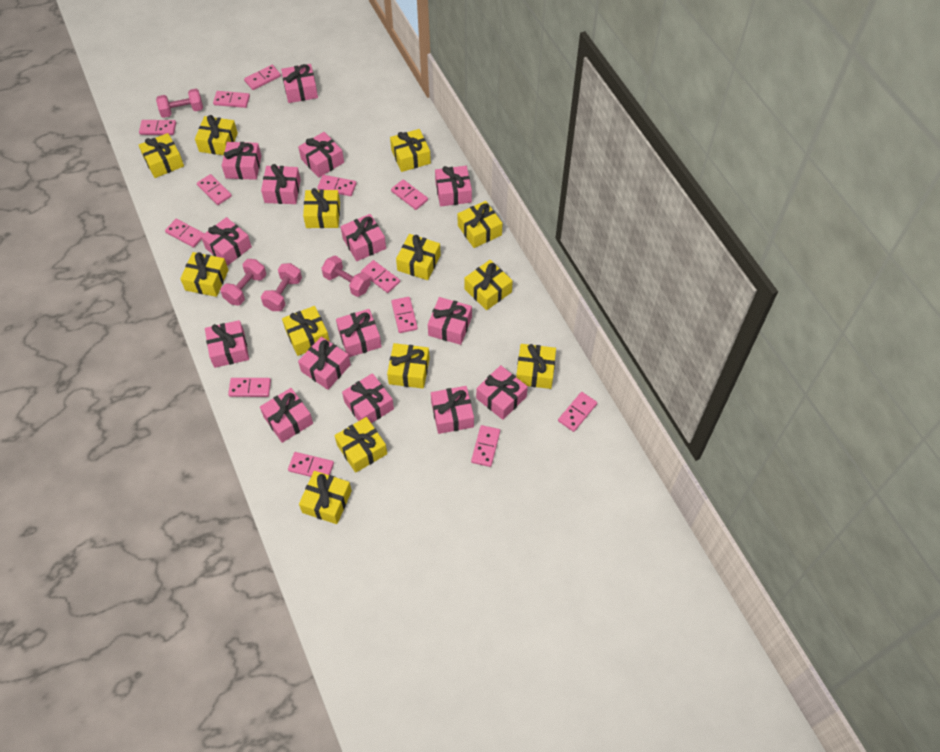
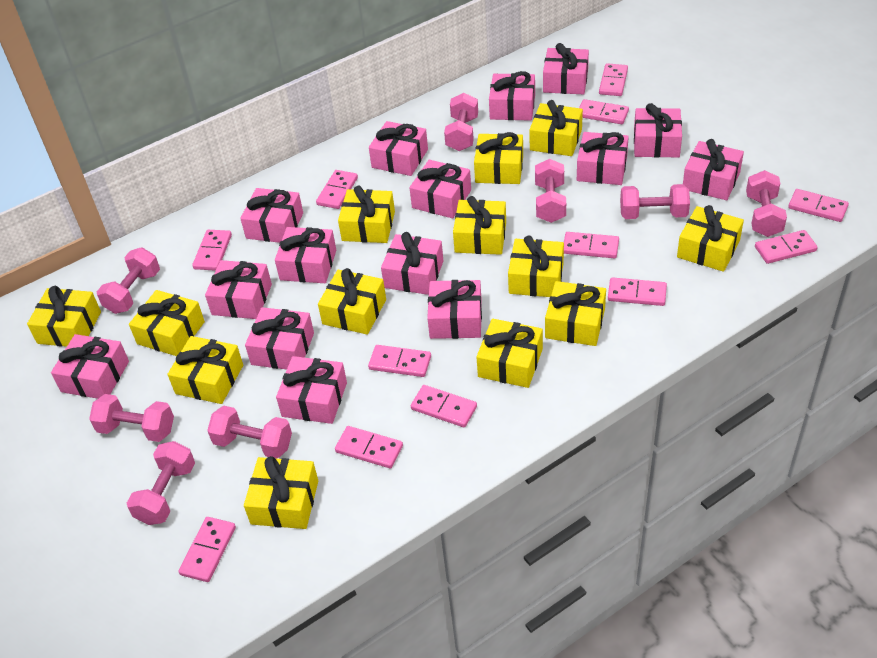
pink domino: 13 -> 12
pink dumbbell: 4 -> 8

